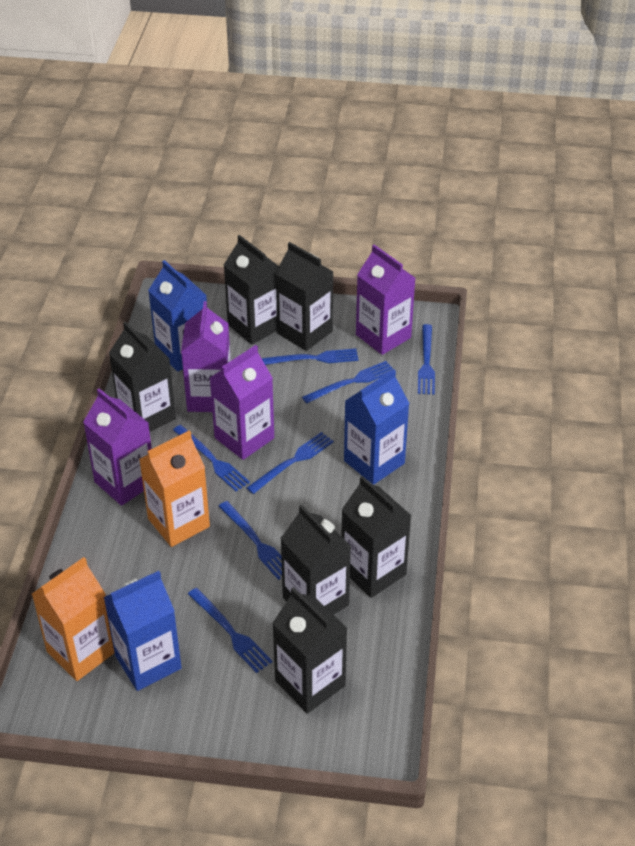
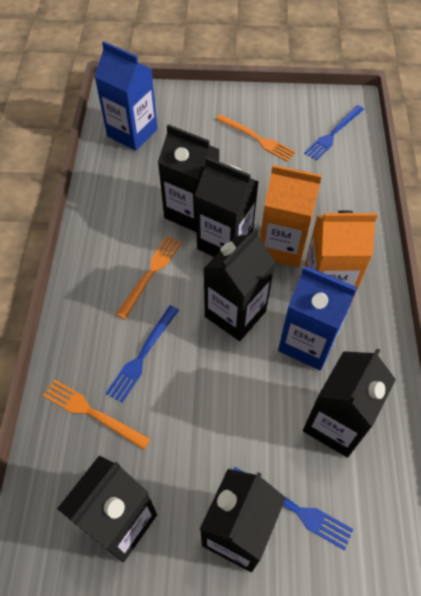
blue carton: 3 -> 2
blue fork: 7 -> 3
orange fork: 0 -> 3
purple carton: 4 -> 0

